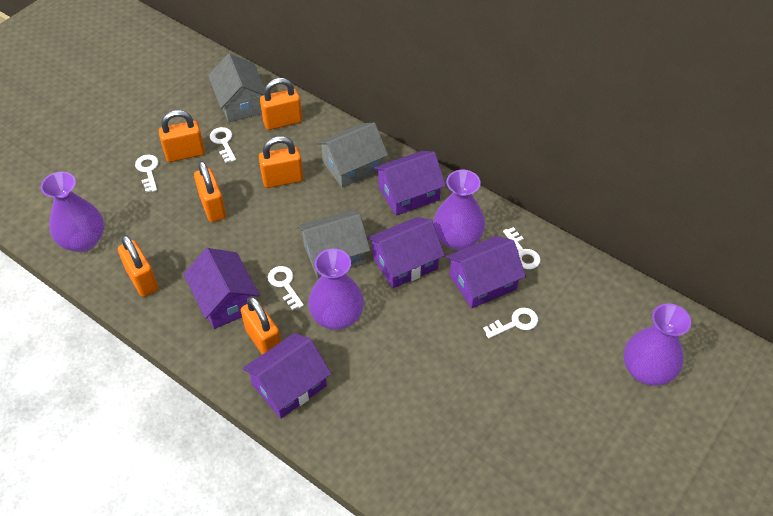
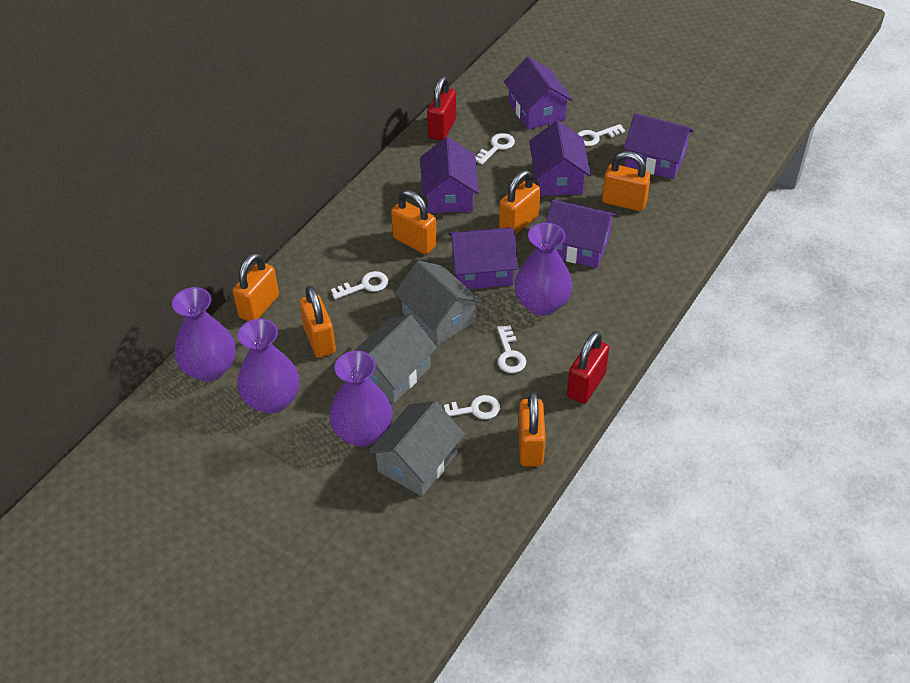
purple house: 5 -> 6
red padlock: 0 -> 2

